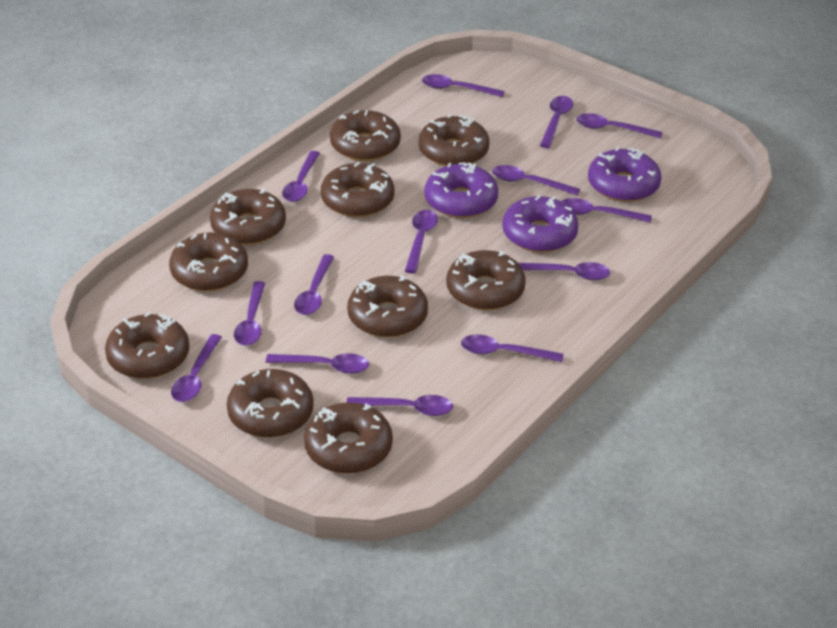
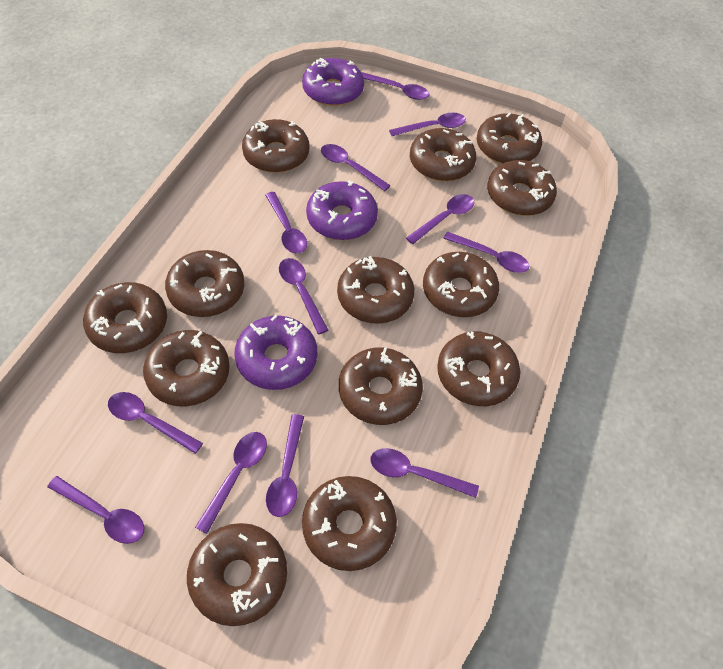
brown donut: 10 -> 13
purple spoon: 14 -> 12

